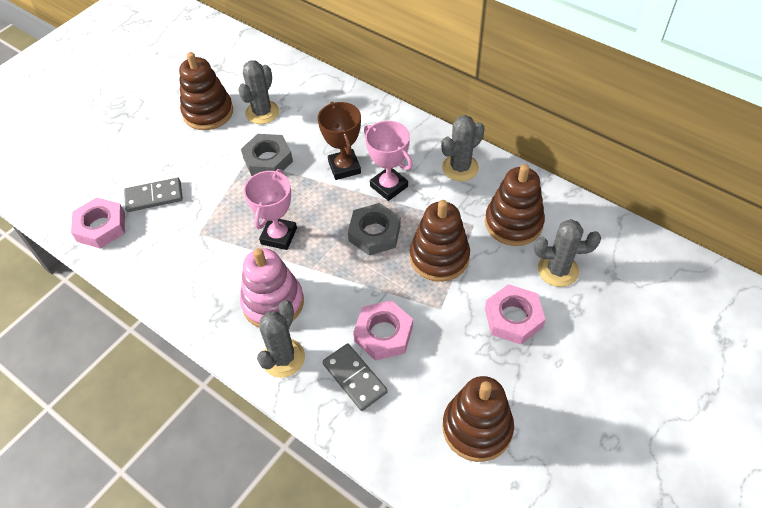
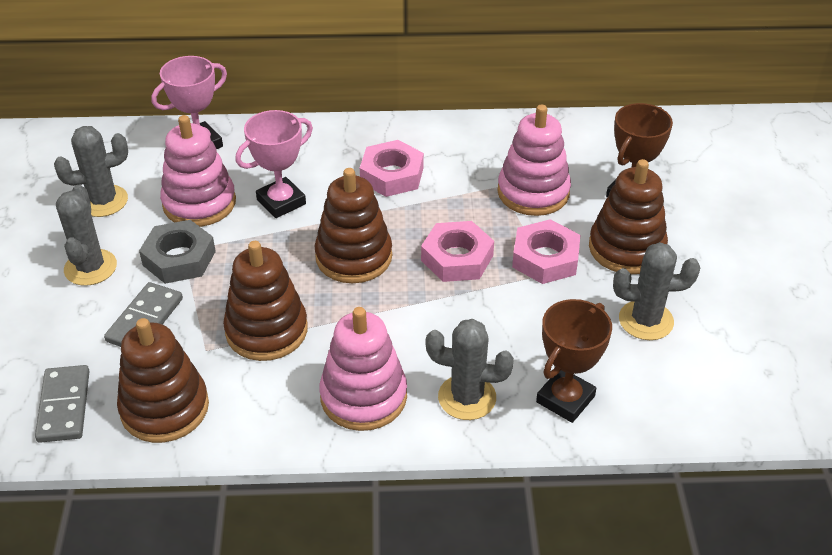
brown trophy: 1 -> 2
grey nut: 2 -> 1
pink stacking toy: 1 -> 3

